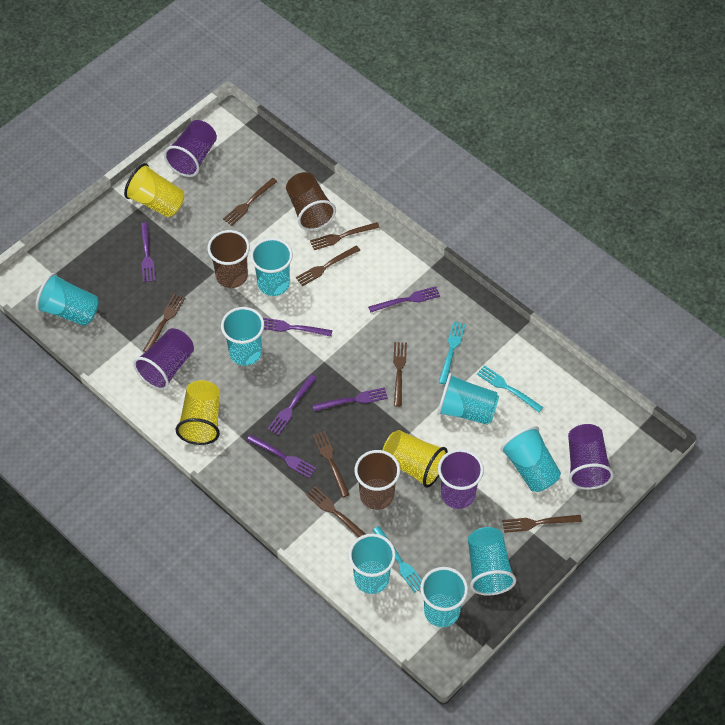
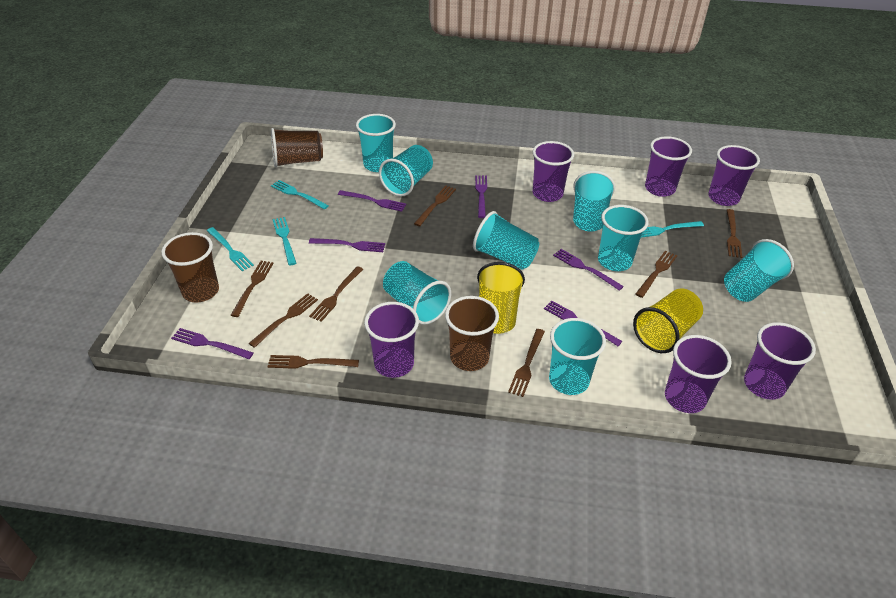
purple cup: 4 -> 6
turquoise fork: 3 -> 4
yellow cup: 3 -> 2

